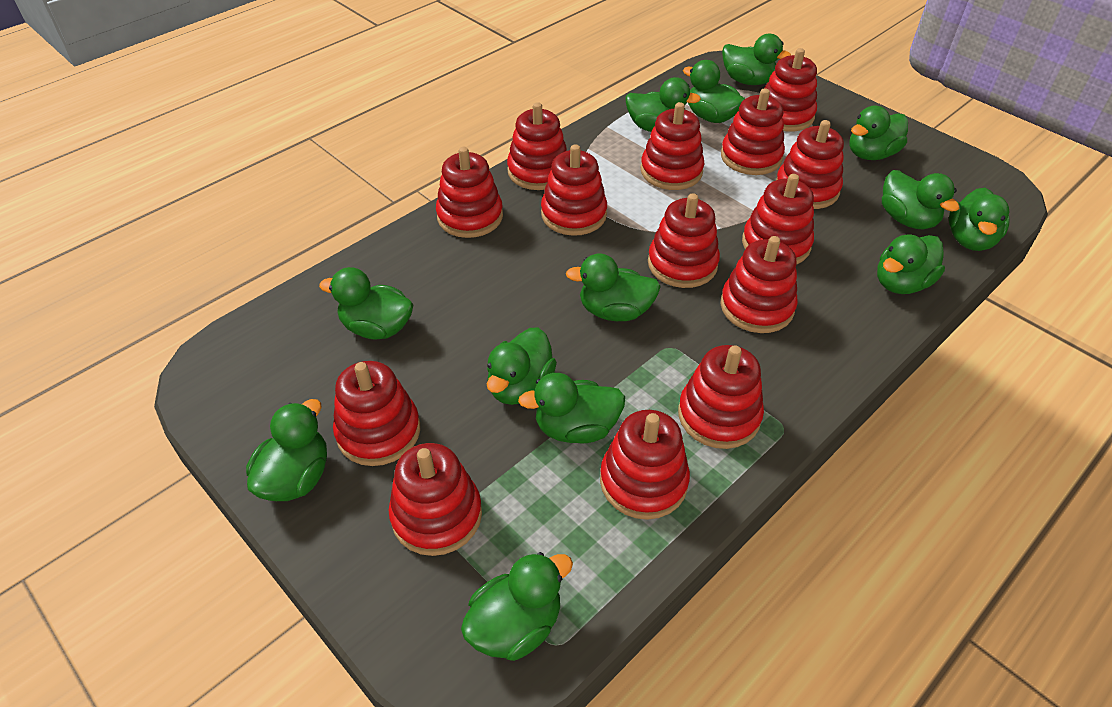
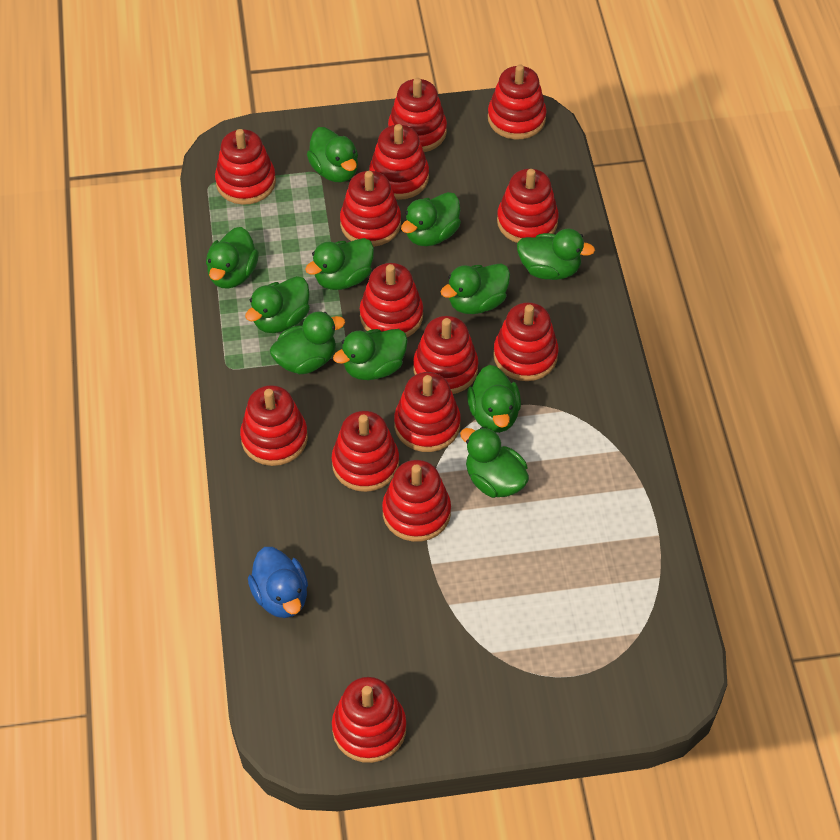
blue duck: 0 -> 1
green duck: 13 -> 11

